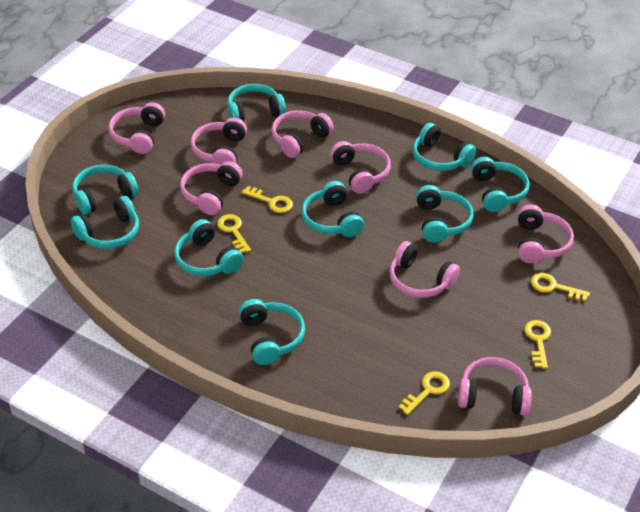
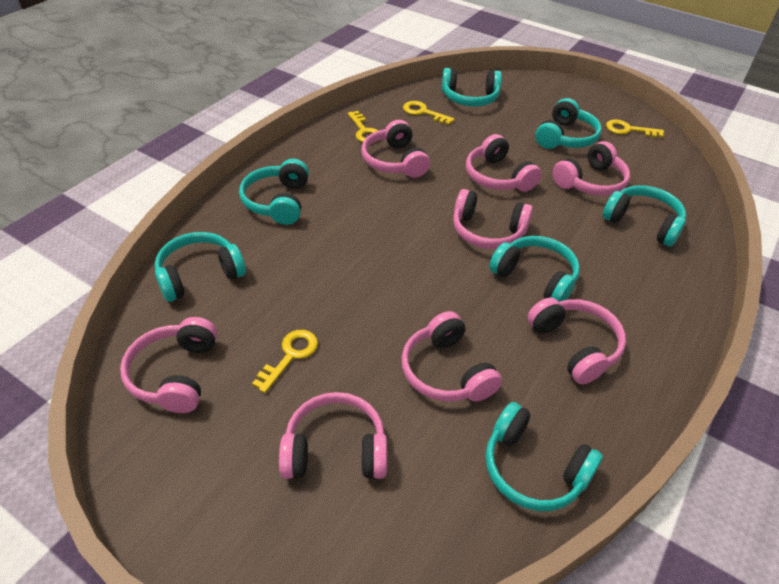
turquoise headphones: 9 -> 7
yellow key: 5 -> 4

